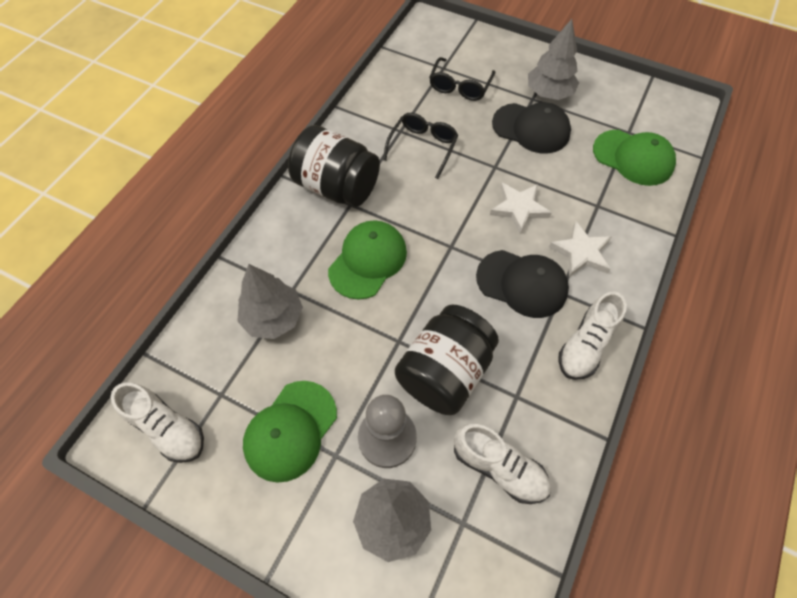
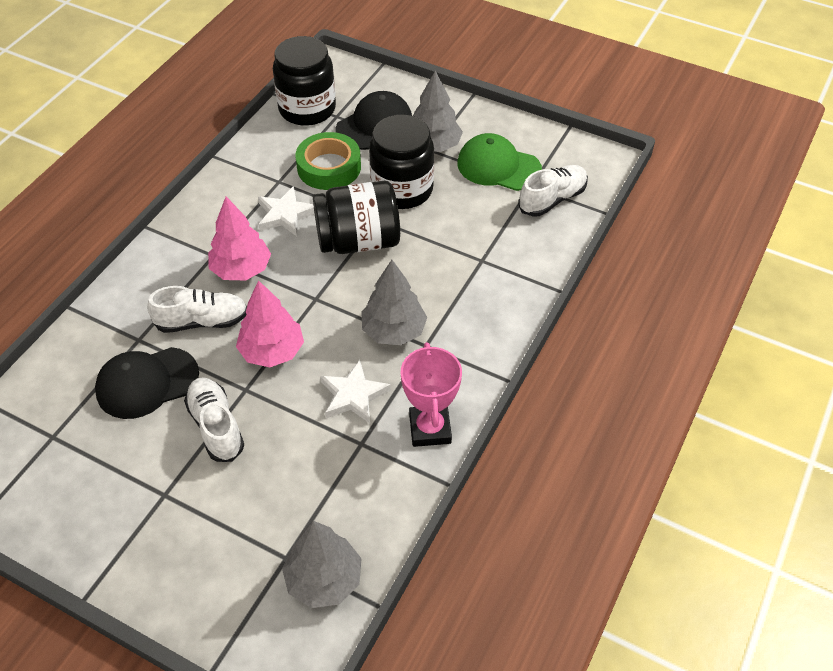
black glasses: 2 -> 0
black jar: 2 -> 3
green cap: 3 -> 1
green tape: 0 -> 1
grey pawn: 1 -> 0
pink tree: 0 -> 2
pink trophy: 0 -> 1

